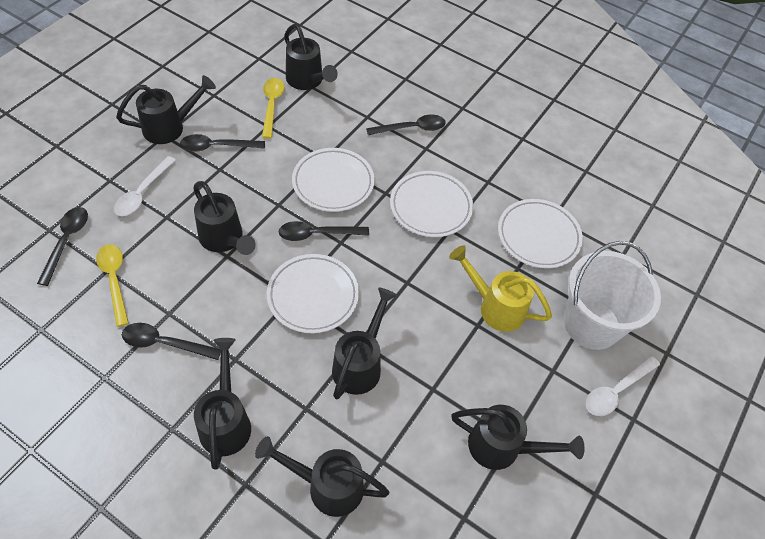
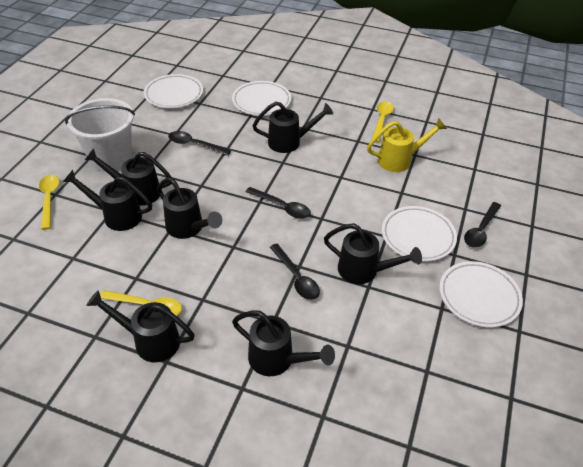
black spoon: 5 -> 4
white spoon: 2 -> 0
yellow spoon: 2 -> 3

